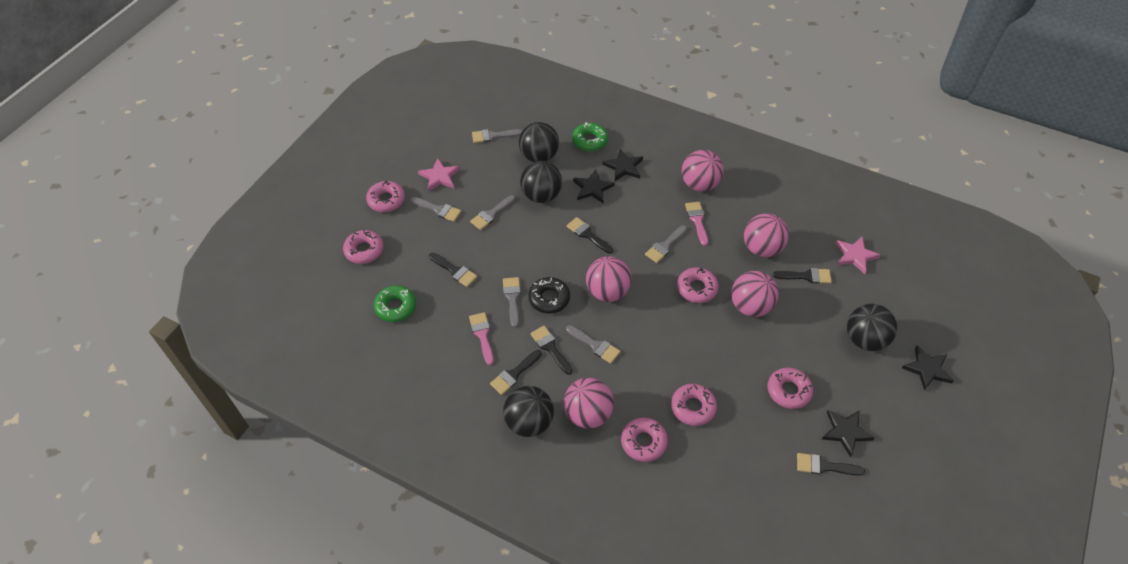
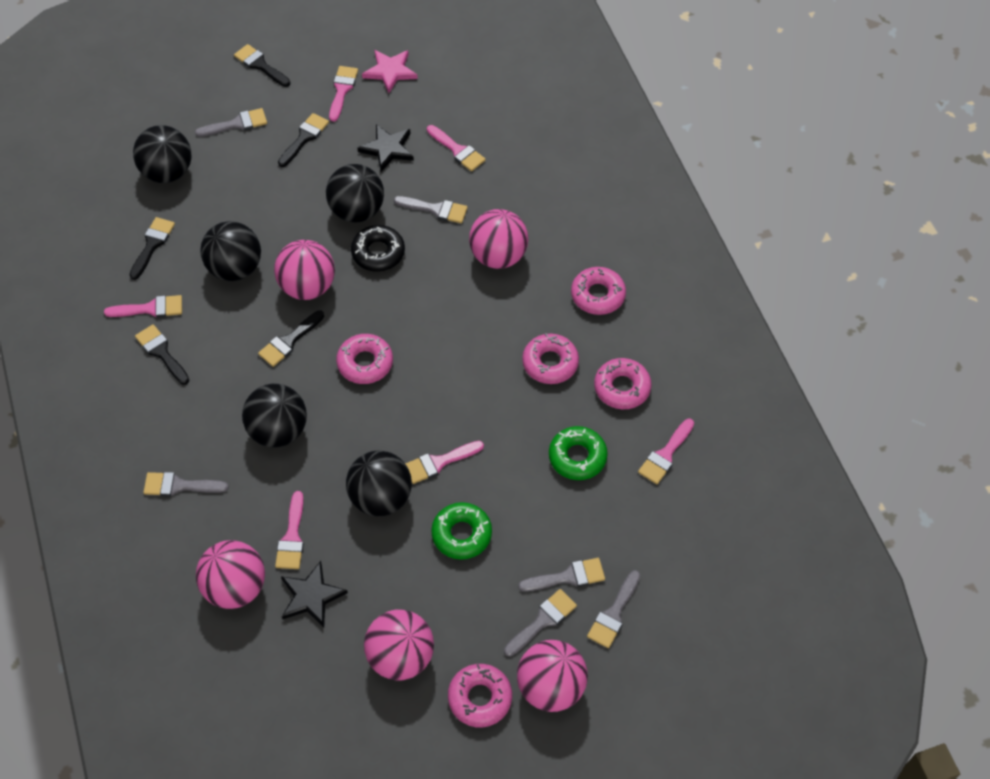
black ball: 4 -> 5
black brush: 6 -> 5
black star: 4 -> 2
pink brush: 2 -> 6
pink donut: 6 -> 5
pink star: 2 -> 1

